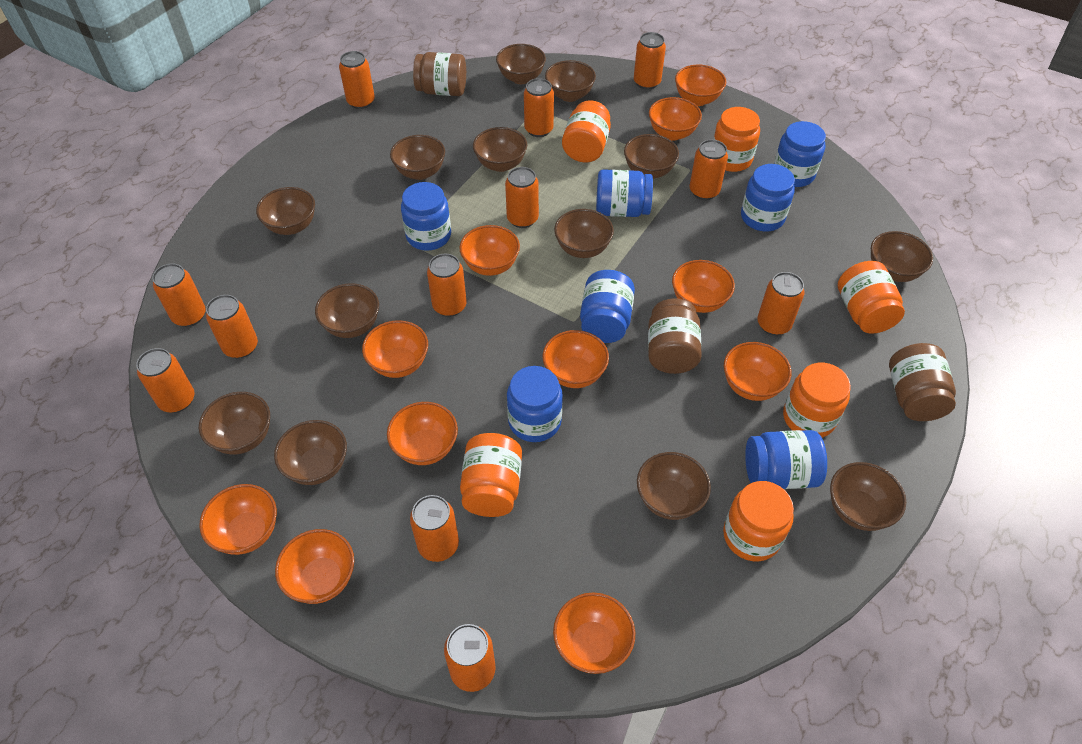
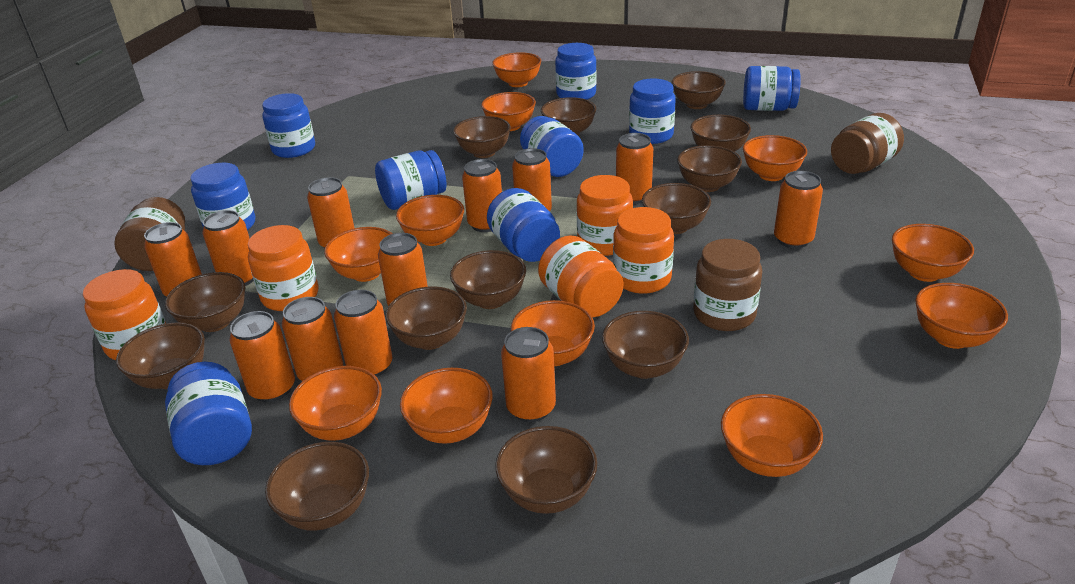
blue jar: 7 -> 9
orange jar: 6 -> 5

